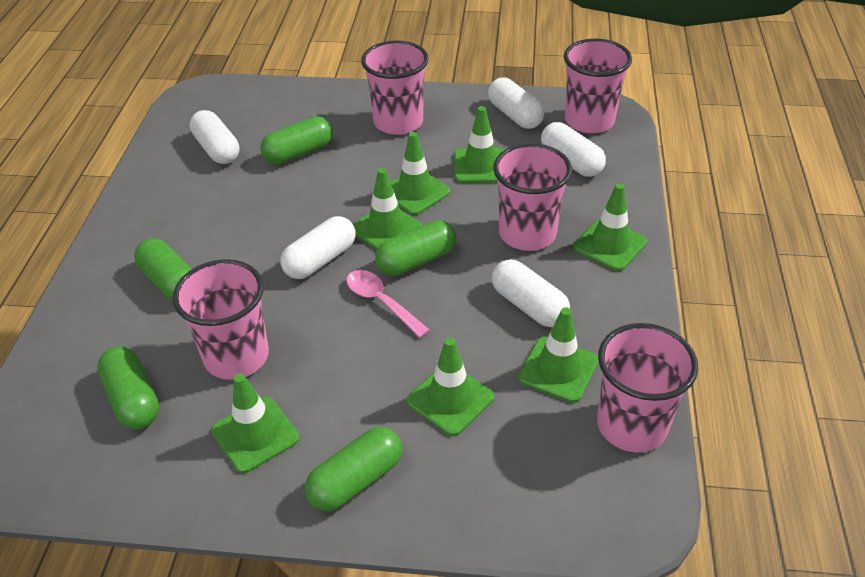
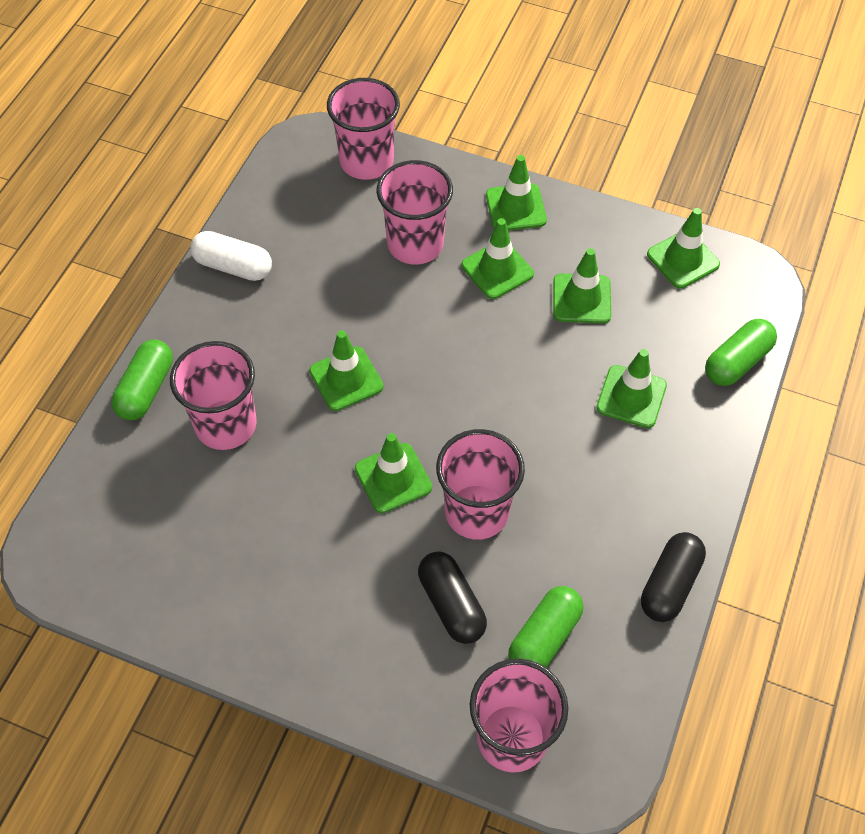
black capsule: 0 -> 2
green capsule: 5 -> 3
pink spoon: 1 -> 0
white capsule: 5 -> 1

